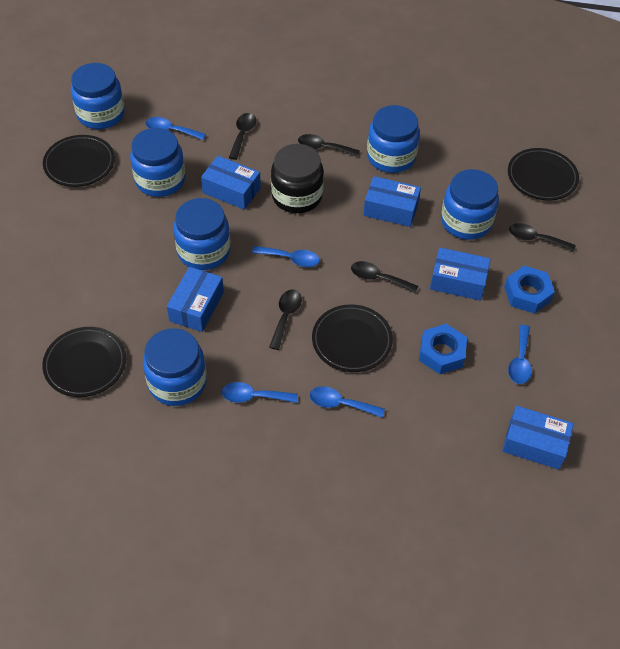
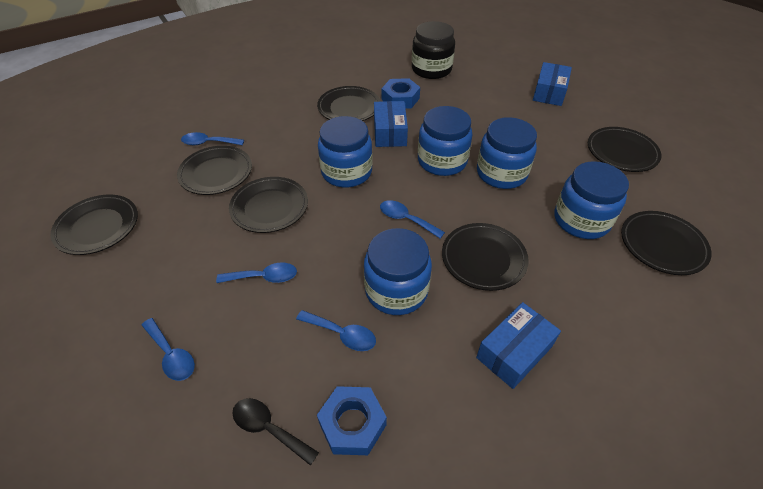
black plate: 4 -> 7
black spoon: 5 -> 1
blue box: 5 -> 3
blue jar: 6 -> 5

